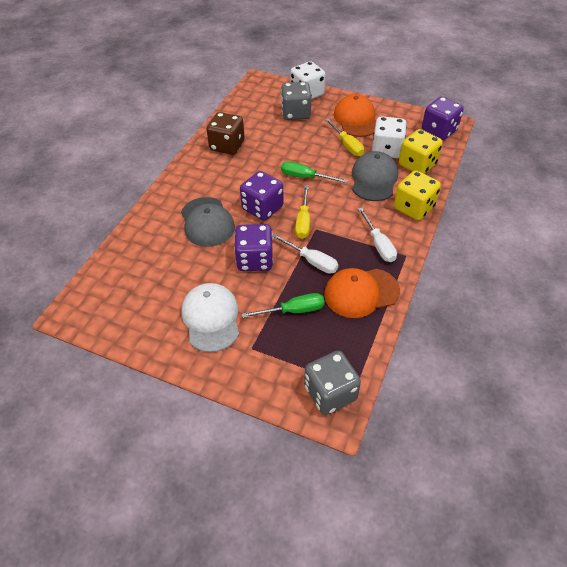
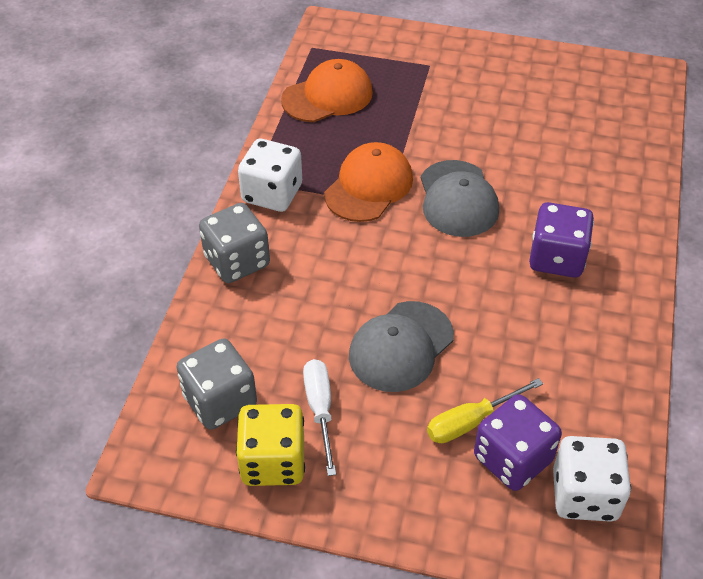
brown dice: 1 -> 0
green screwdriver: 2 -> 0
purple dice: 3 -> 2
white cap: 1 -> 0
white screwdriver: 2 -> 1
yellow dice: 2 -> 1
yellow screwdriver: 2 -> 1

